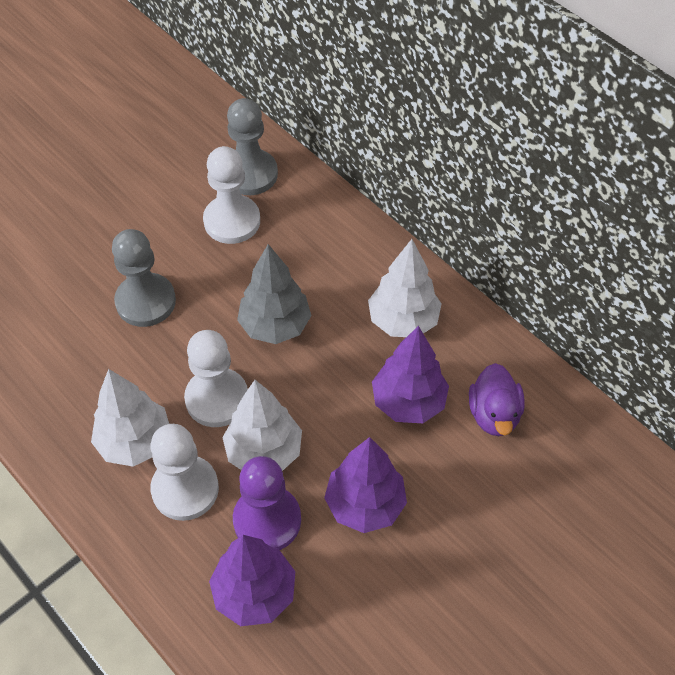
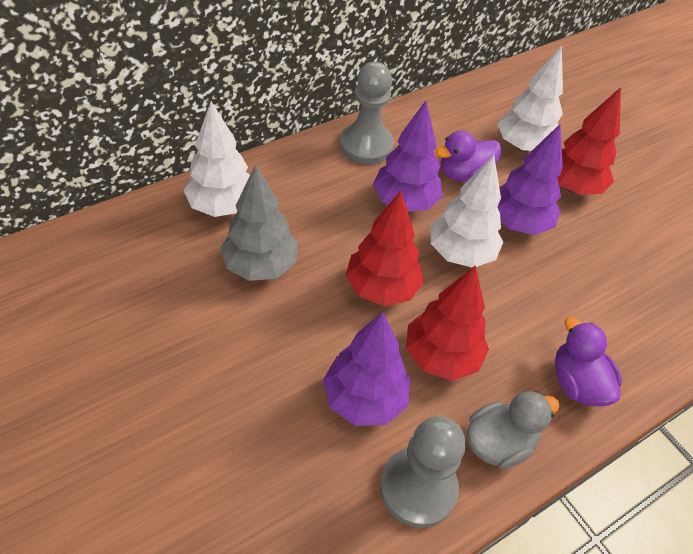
grey duck: 0 -> 1
purple duck: 1 -> 2
purple pawn: 1 -> 0
red tree: 0 -> 3
white pawn: 3 -> 0

